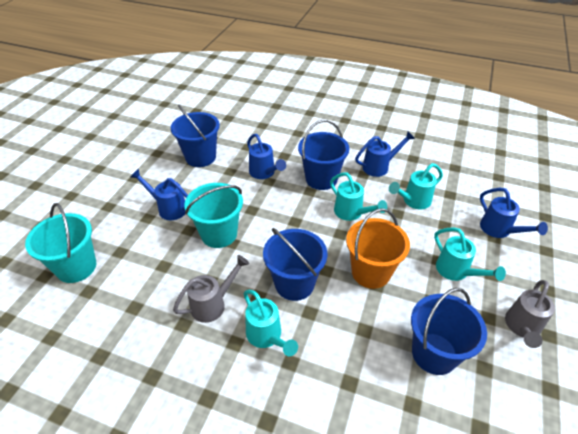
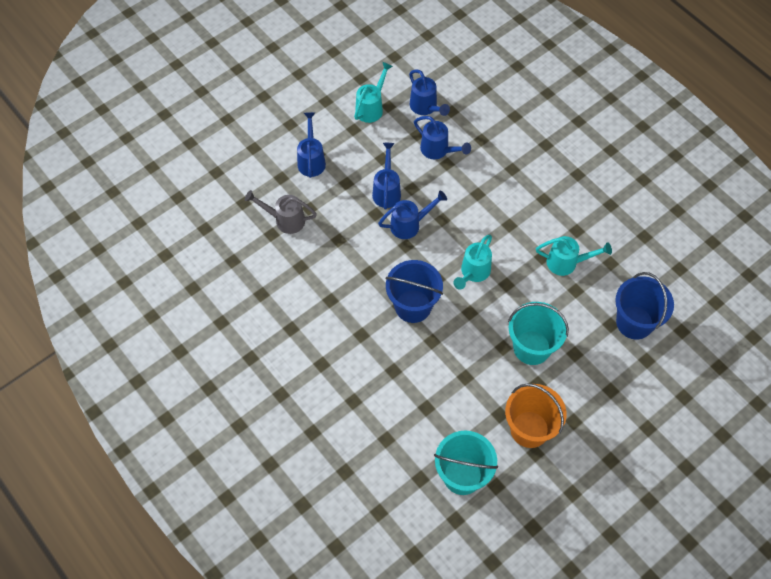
blue bucket: 4 -> 2
blue watering can: 4 -> 5
grey watering can: 2 -> 1
turquoise watering can: 4 -> 3

